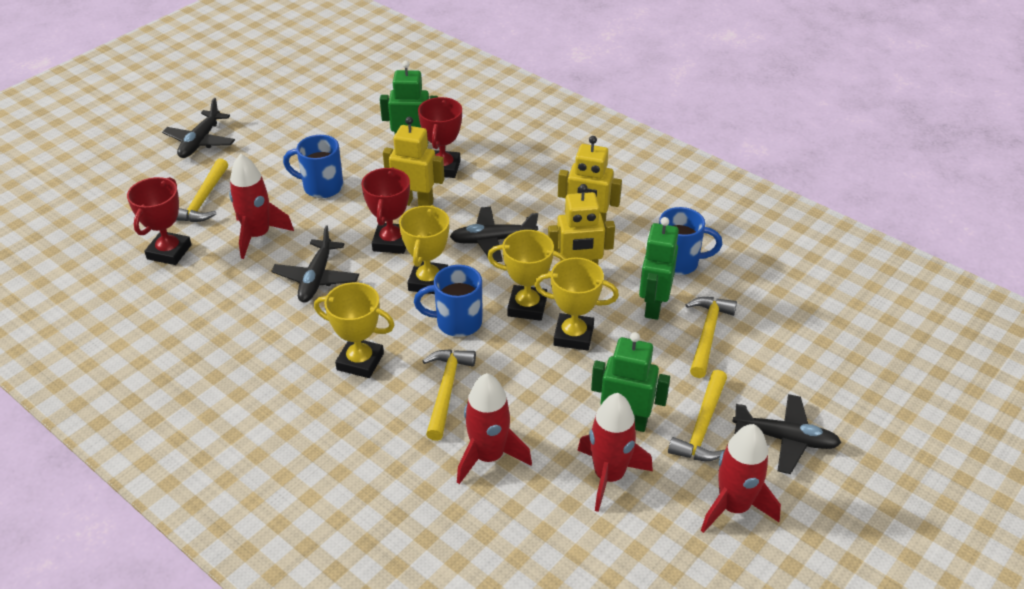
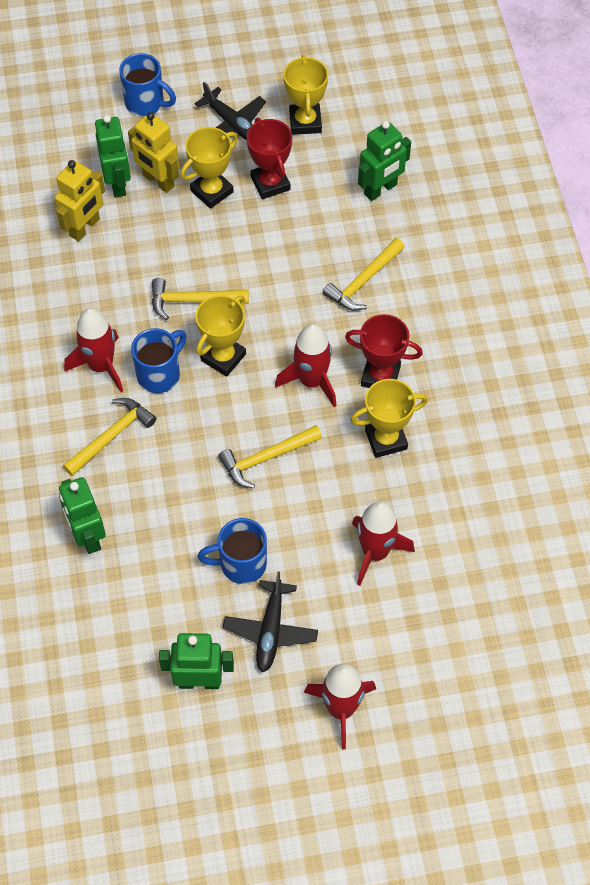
black plane: 4 -> 2
green robot: 3 -> 4
red trophy: 3 -> 2
yellow robot: 3 -> 2

